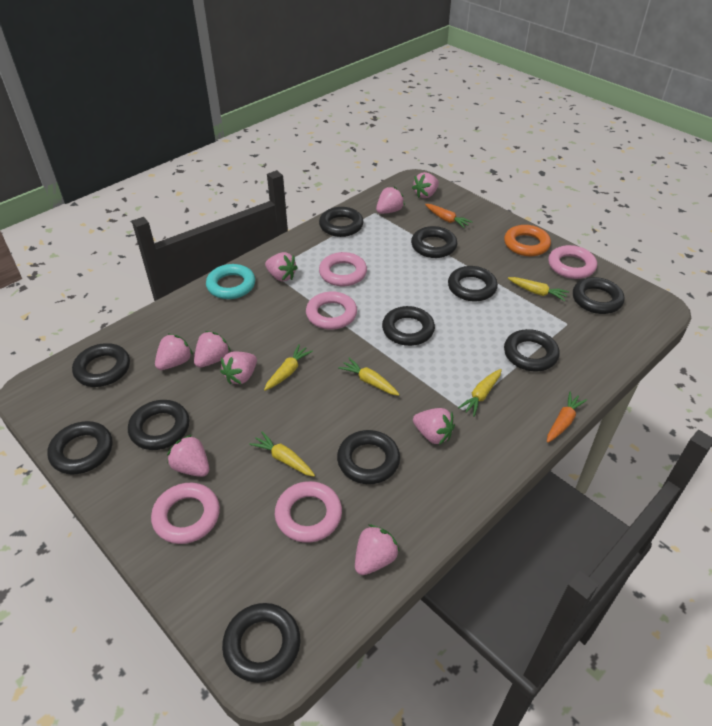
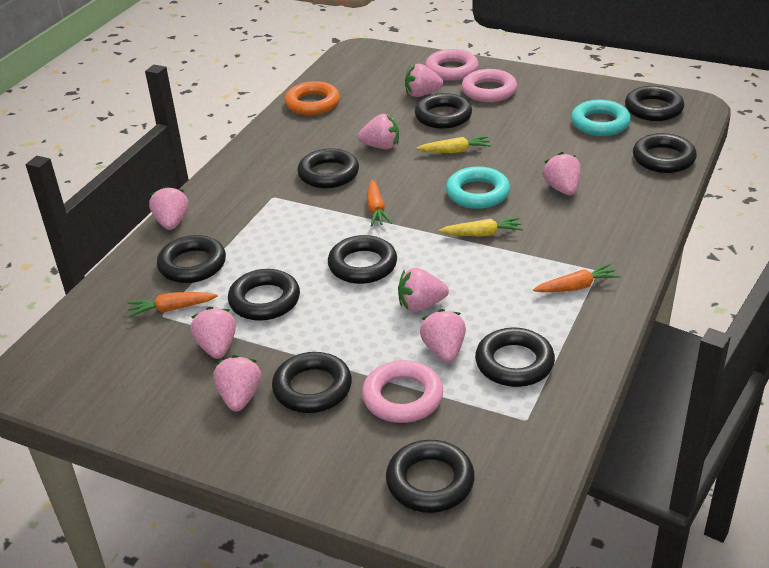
black ring: 11 -> 10
orange carrot: 2 -> 3
pink ring: 5 -> 3
pink strawberry: 9 -> 8
turquoise ring: 1 -> 2
yellow carrot: 5 -> 2

